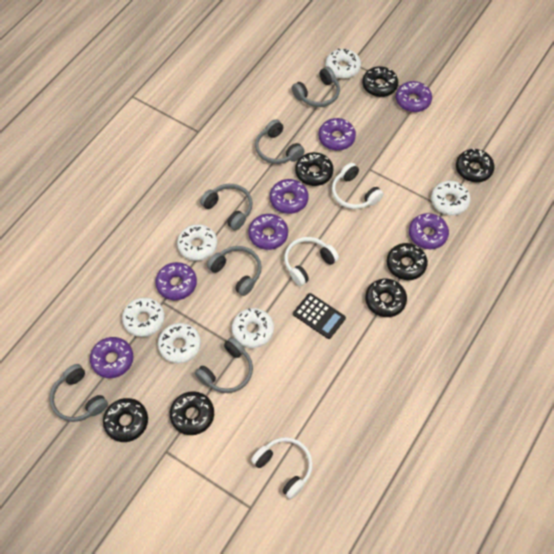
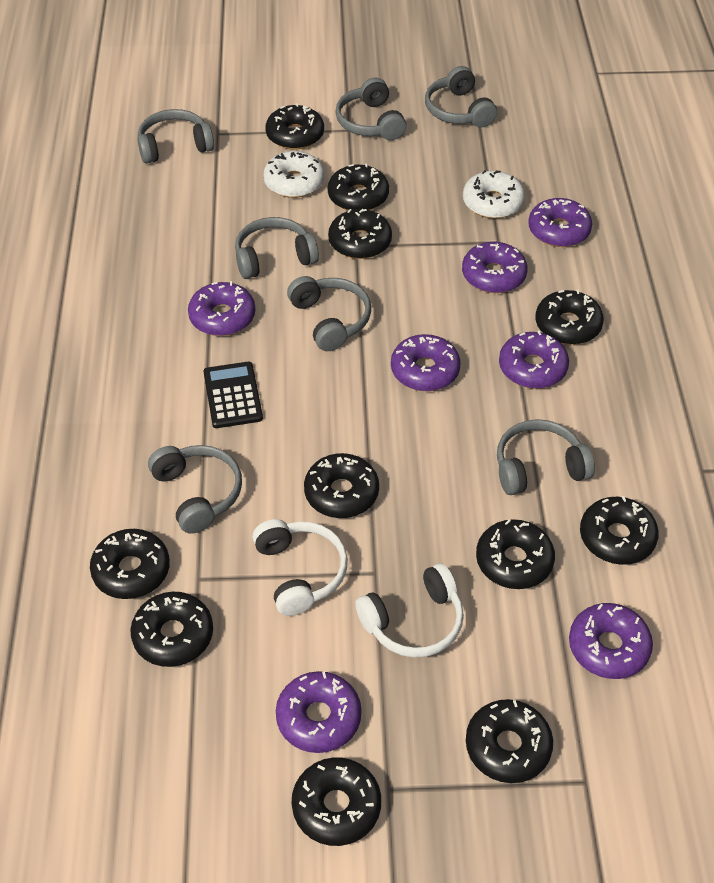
black donut: 7 -> 11
grey headphones: 6 -> 7
white donut: 6 -> 2
white headphones: 3 -> 2

